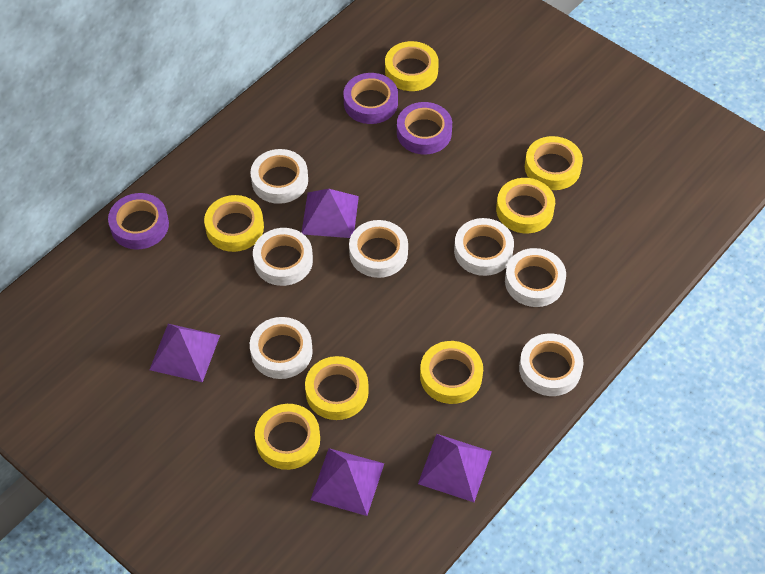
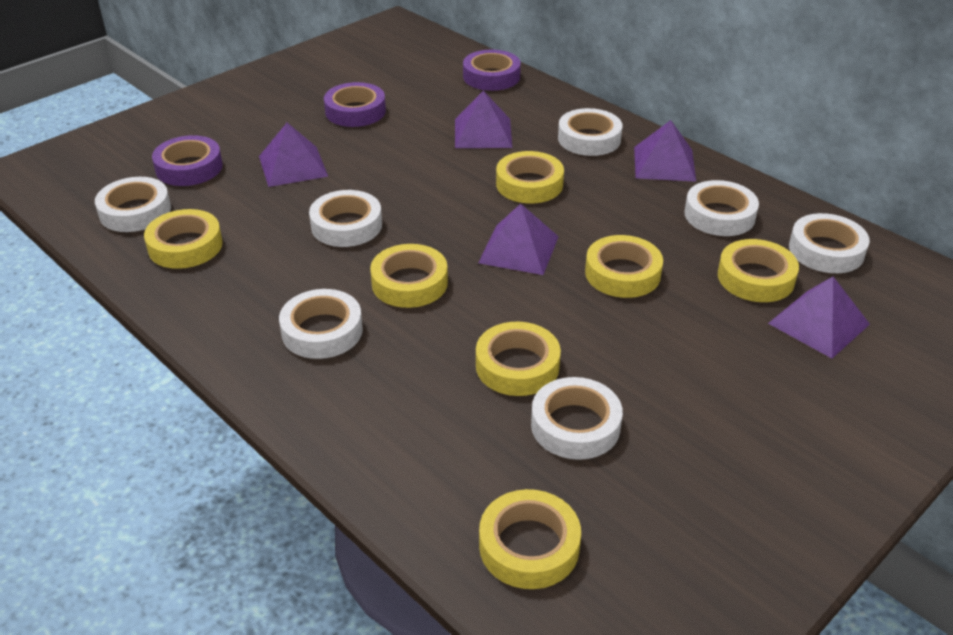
purple pyramid: 4 -> 5

